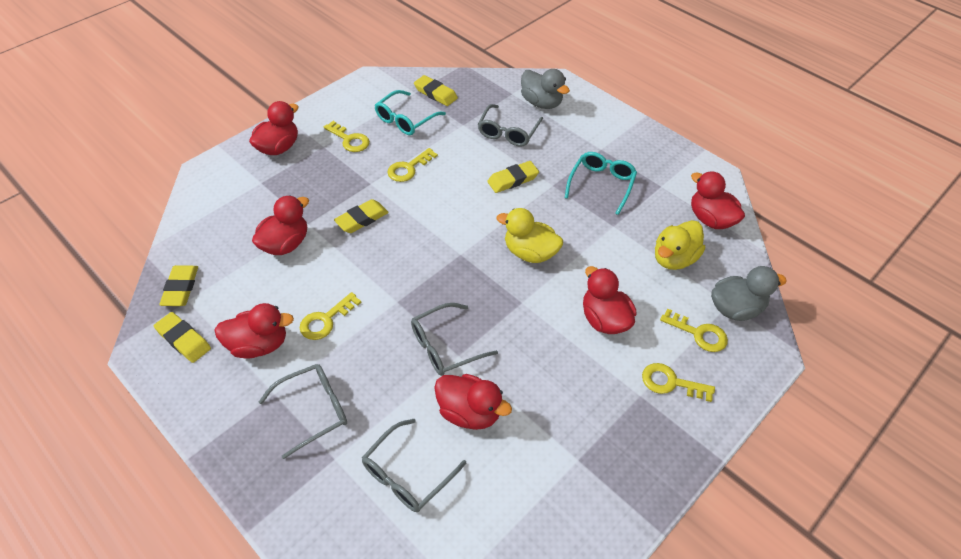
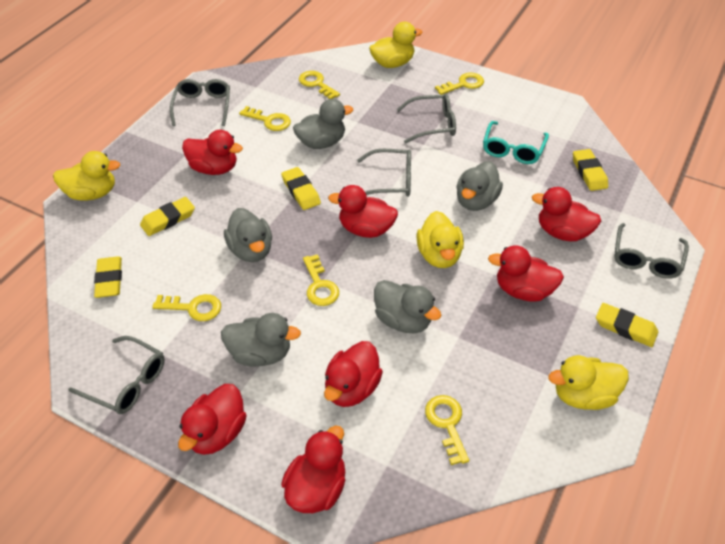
grey duck: 2 -> 5
grey glasses: 4 -> 5
red duck: 6 -> 7
turquoise glasses: 2 -> 1
yellow duck: 2 -> 4
yellow key: 5 -> 6

